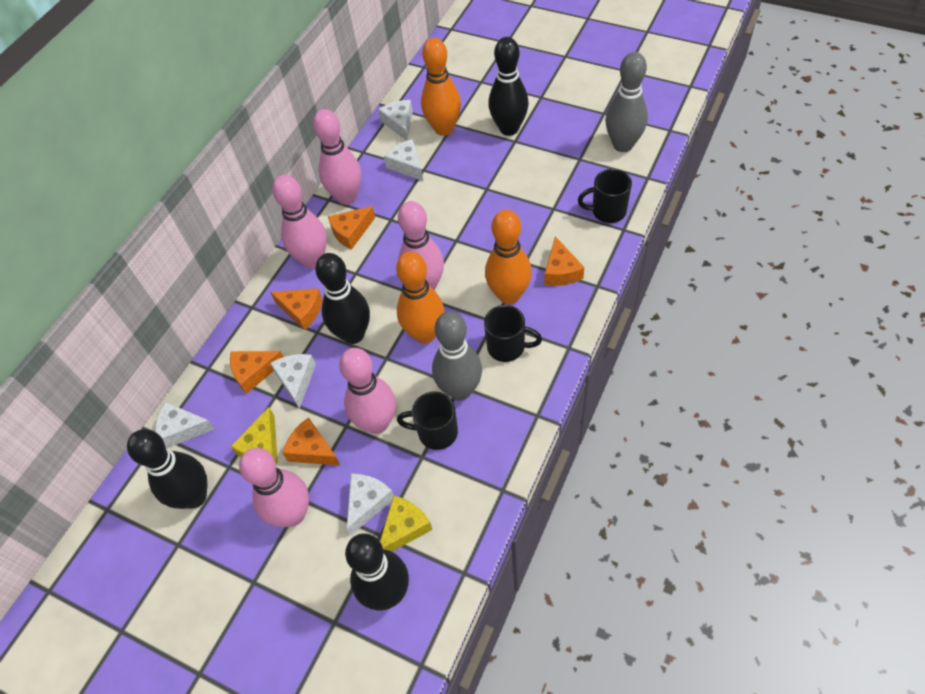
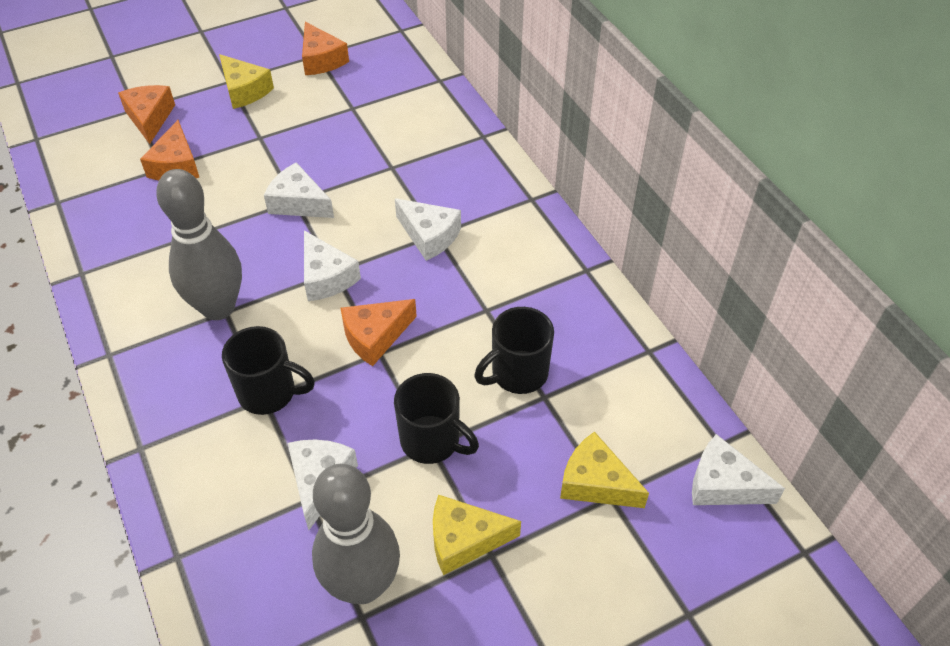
black bowling pin: 4 -> 0
orange bowling pin: 3 -> 0
orange cheese: 5 -> 4
pink bowling pin: 5 -> 0
yellow cheese: 2 -> 3

